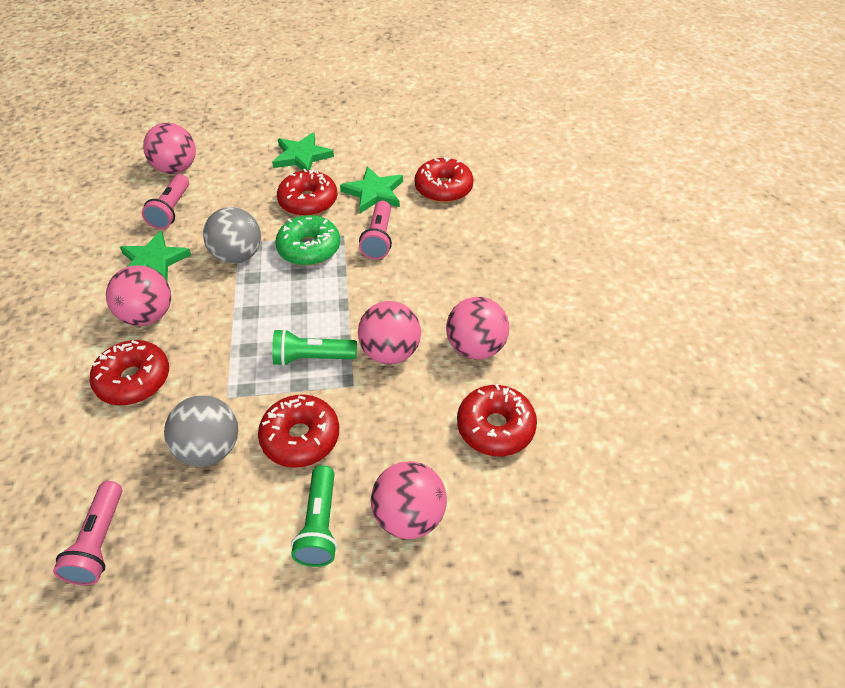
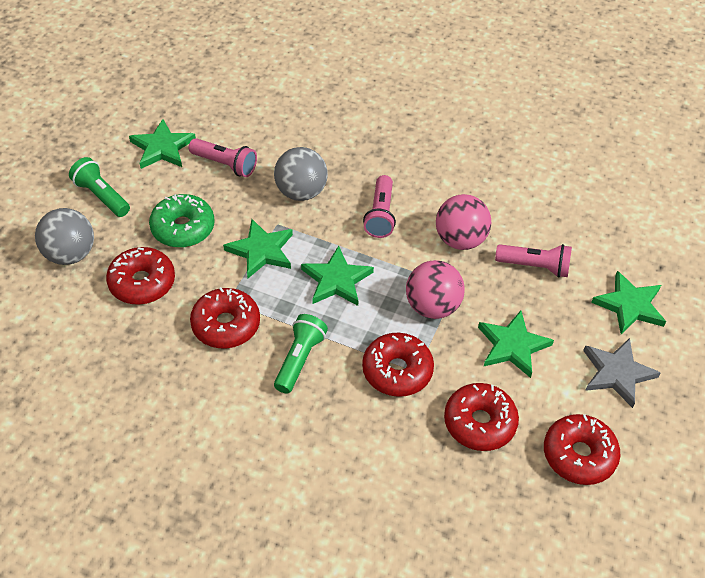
green star: 3 -> 5
grey star: 0 -> 1
pink ball: 5 -> 2

